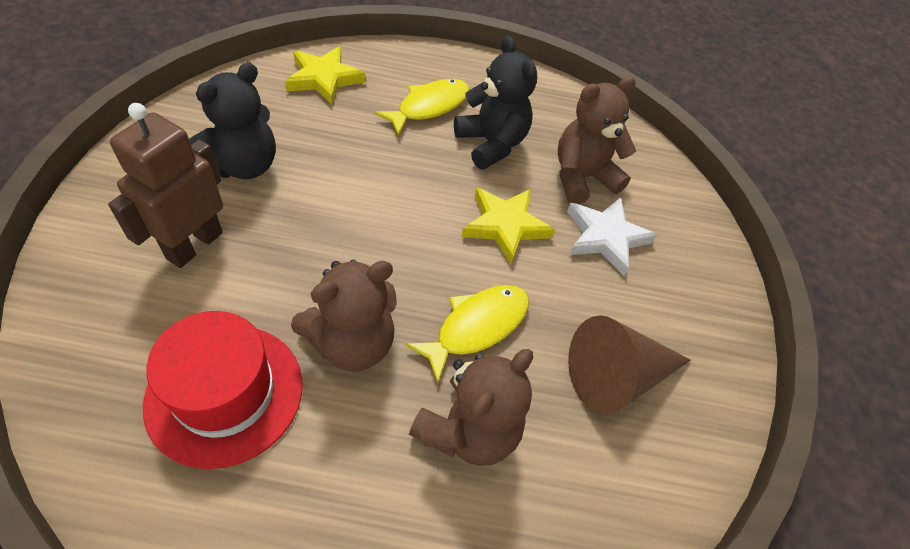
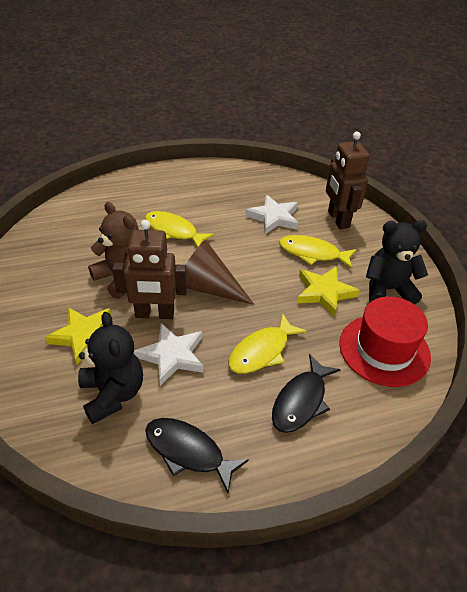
black fish: 0 -> 2
brown robot: 1 -> 2
brown teddy bear: 3 -> 1
white star: 1 -> 2
yellow fish: 2 -> 3

